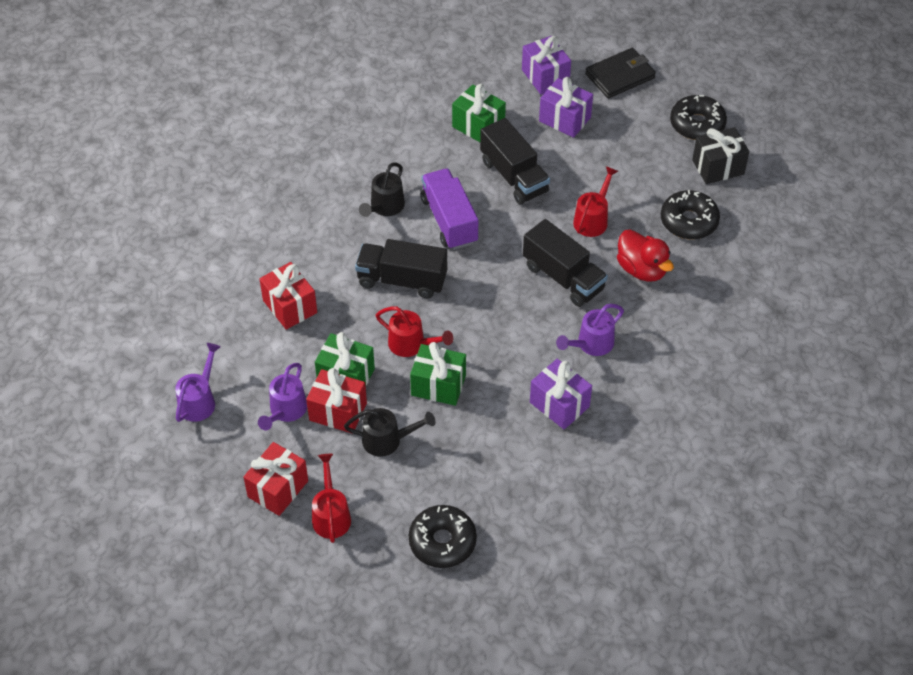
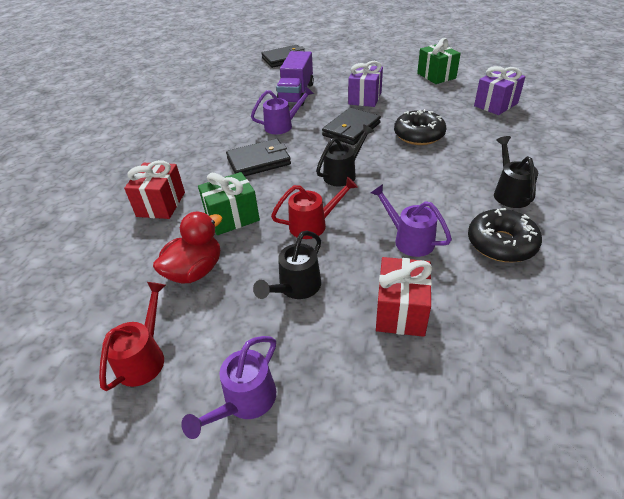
black donut: 3 -> 2
black gift: 1 -> 0
black truck: 3 -> 0
black wallet: 1 -> 3
black watering can: 2 -> 3
green gift: 3 -> 2
purple gift: 3 -> 2
red gift: 3 -> 2
red watering can: 3 -> 2

